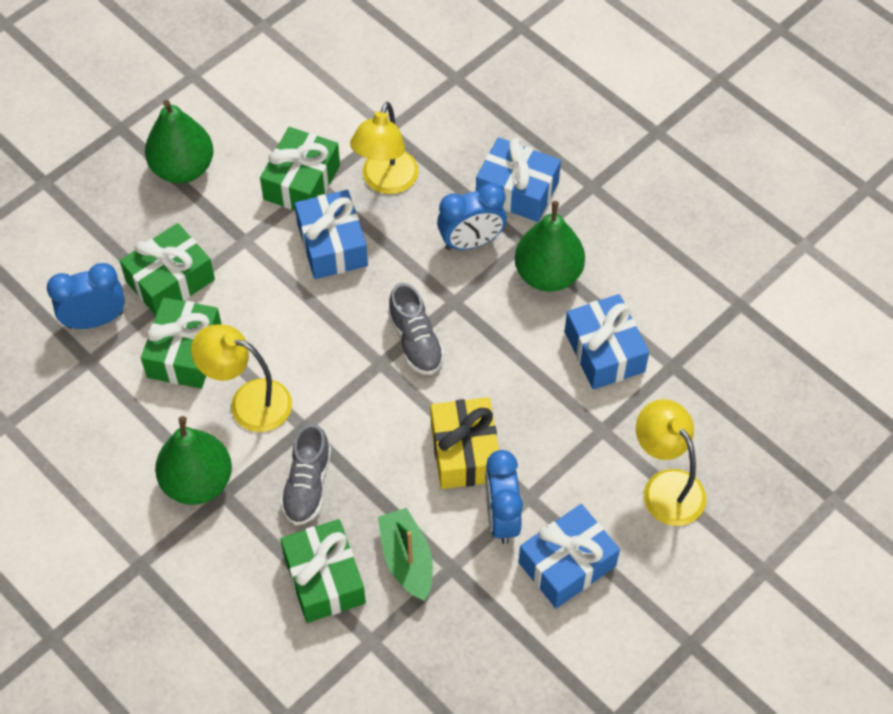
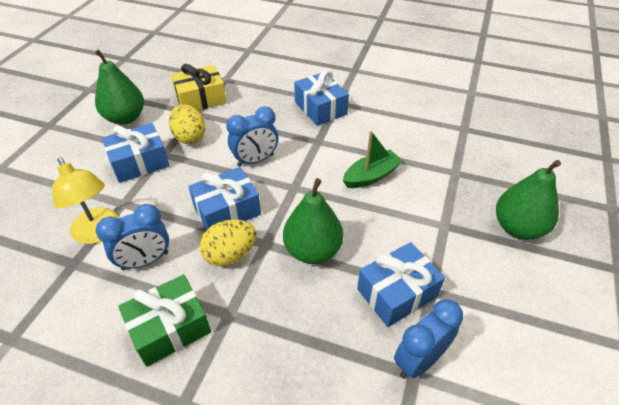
green gift: 4 -> 1
grey shoe: 2 -> 0
yellow egg: 0 -> 2
yellow lamp: 3 -> 1

